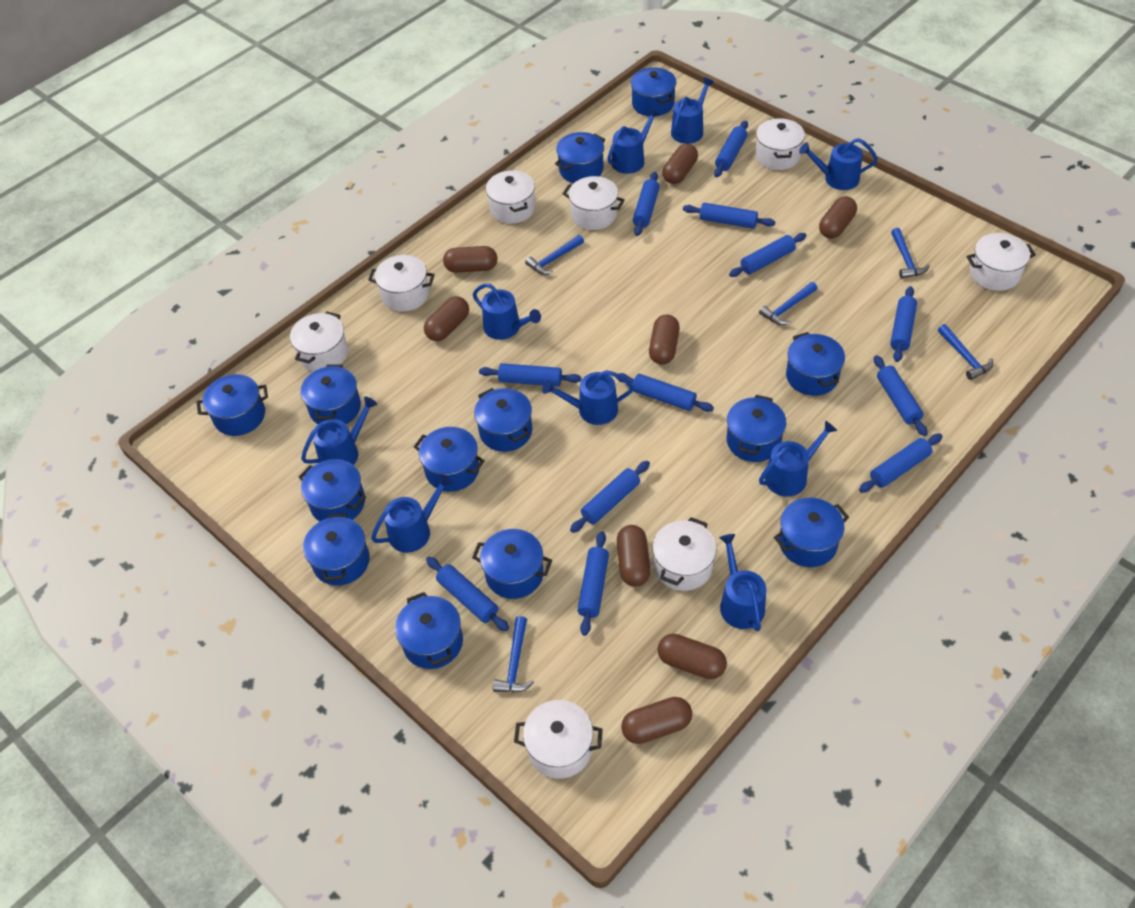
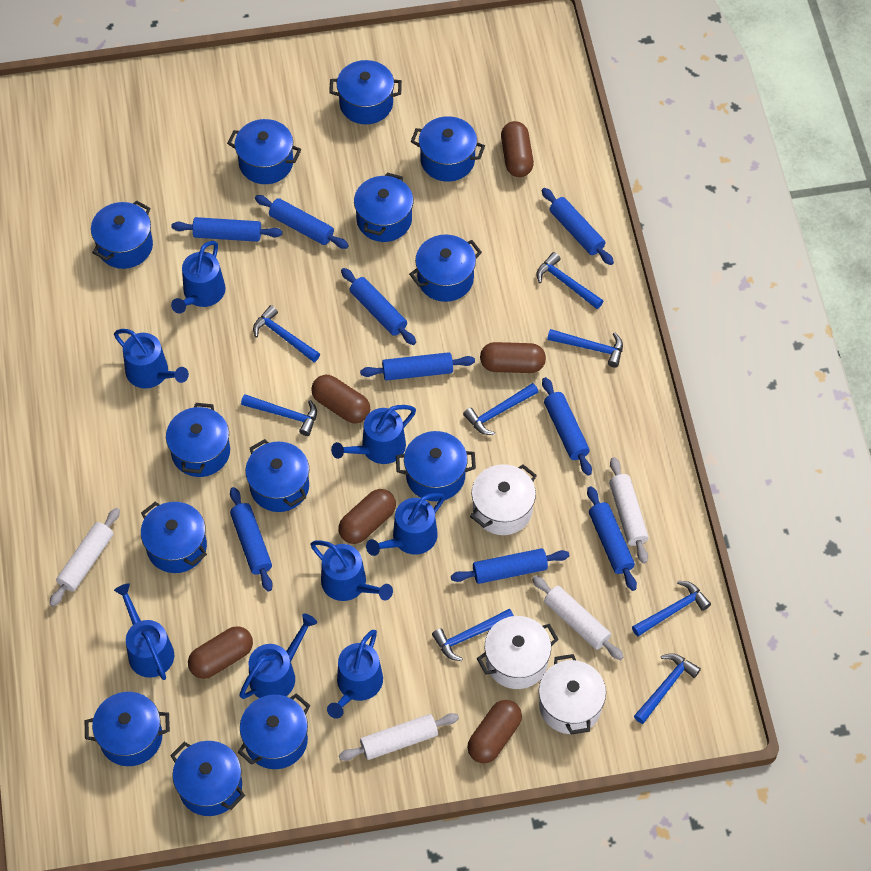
blue hammer: 5 -> 8
blue rolling pin: 12 -> 9
blue watering can: 9 -> 8
brown capsule: 8 -> 6
white pot: 8 -> 3
white rolling pin: 0 -> 4

